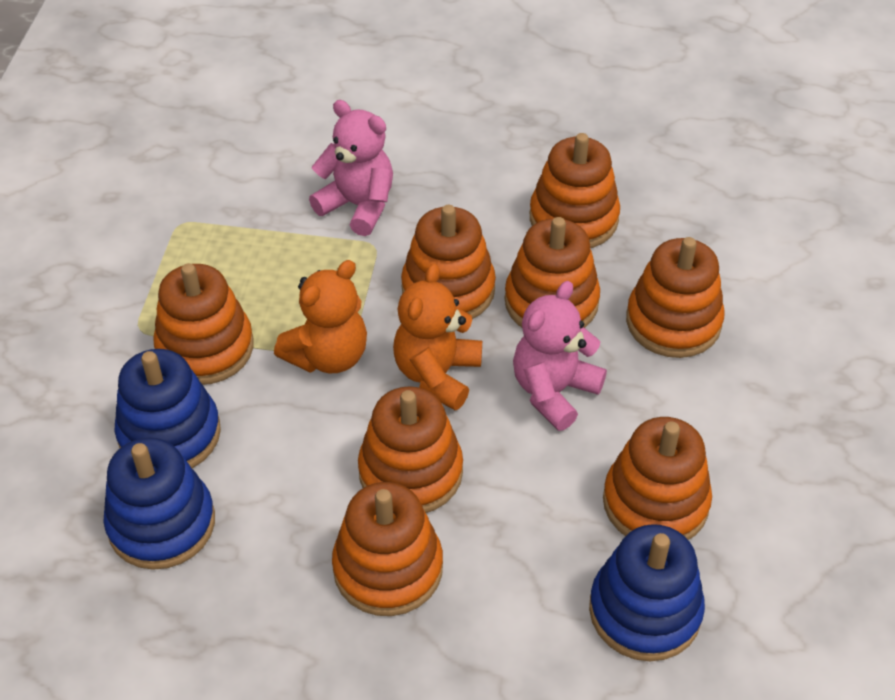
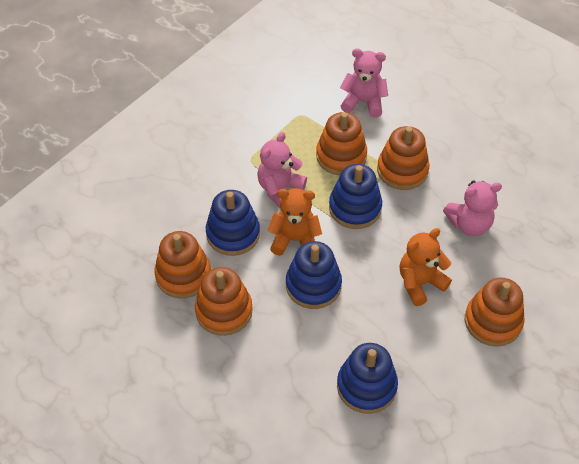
blue stacking toy: 3 -> 4
orange stacking toy: 8 -> 5
pink teddy bear: 2 -> 3

